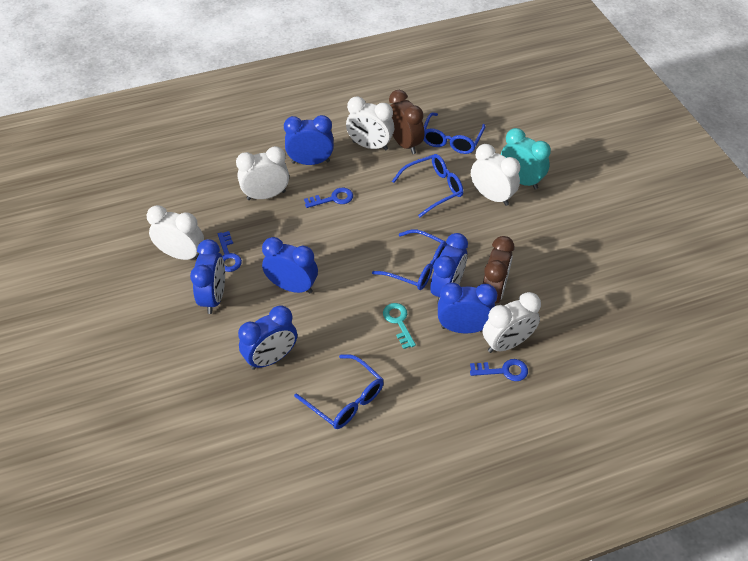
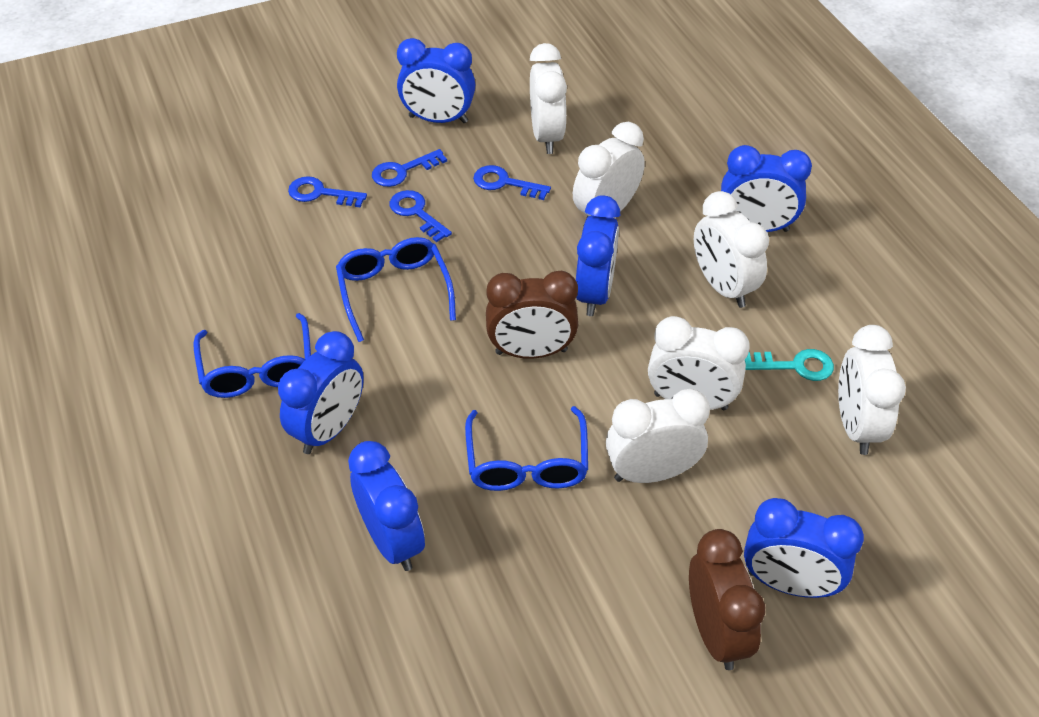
blue glasses: 4 -> 3
blue key: 3 -> 4
turquoise clock: 1 -> 0
white clock: 5 -> 6

